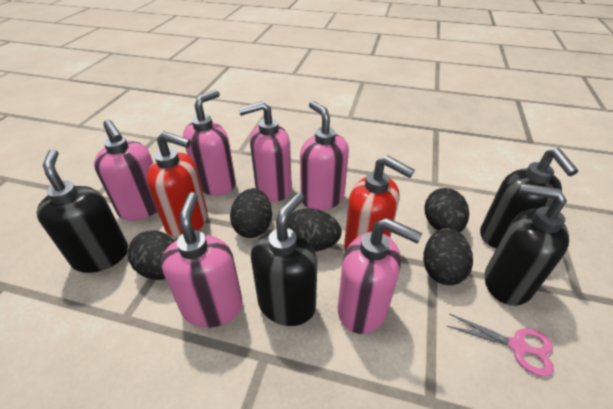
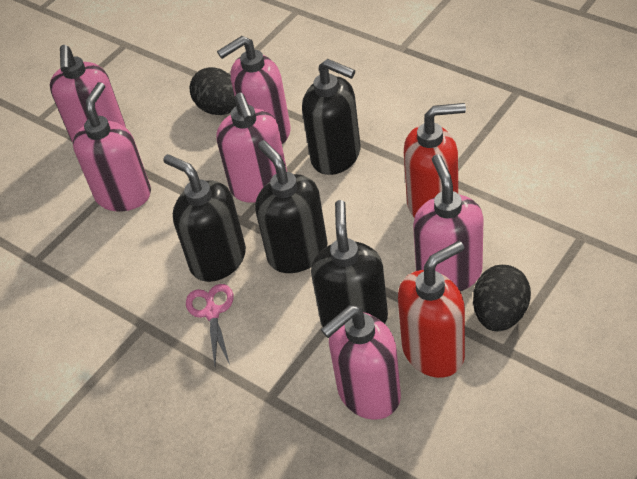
black egg: 5 -> 2

